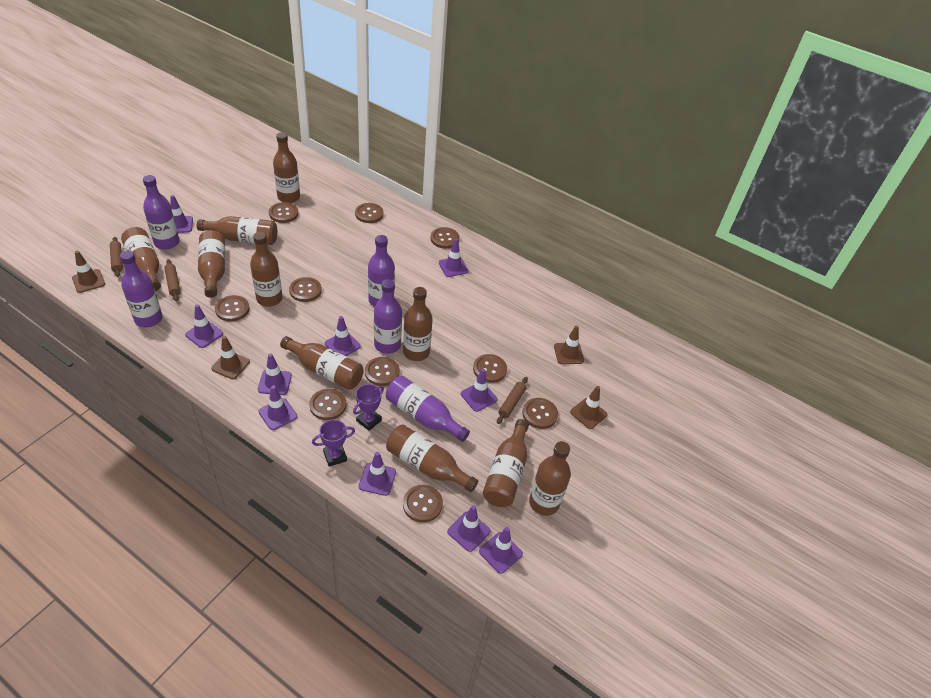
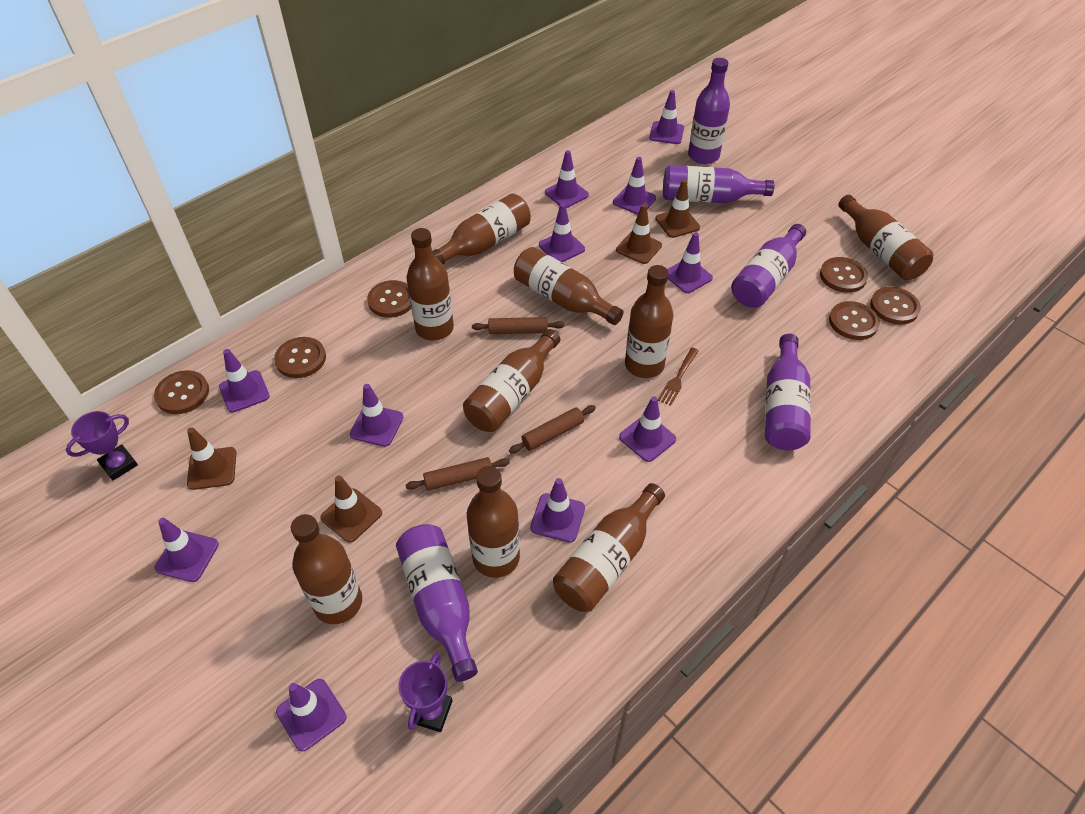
brown bottle: 10 -> 9
brown button: 10 -> 6
brown fork: 0 -> 1
purple traffic cone: 10 -> 11

